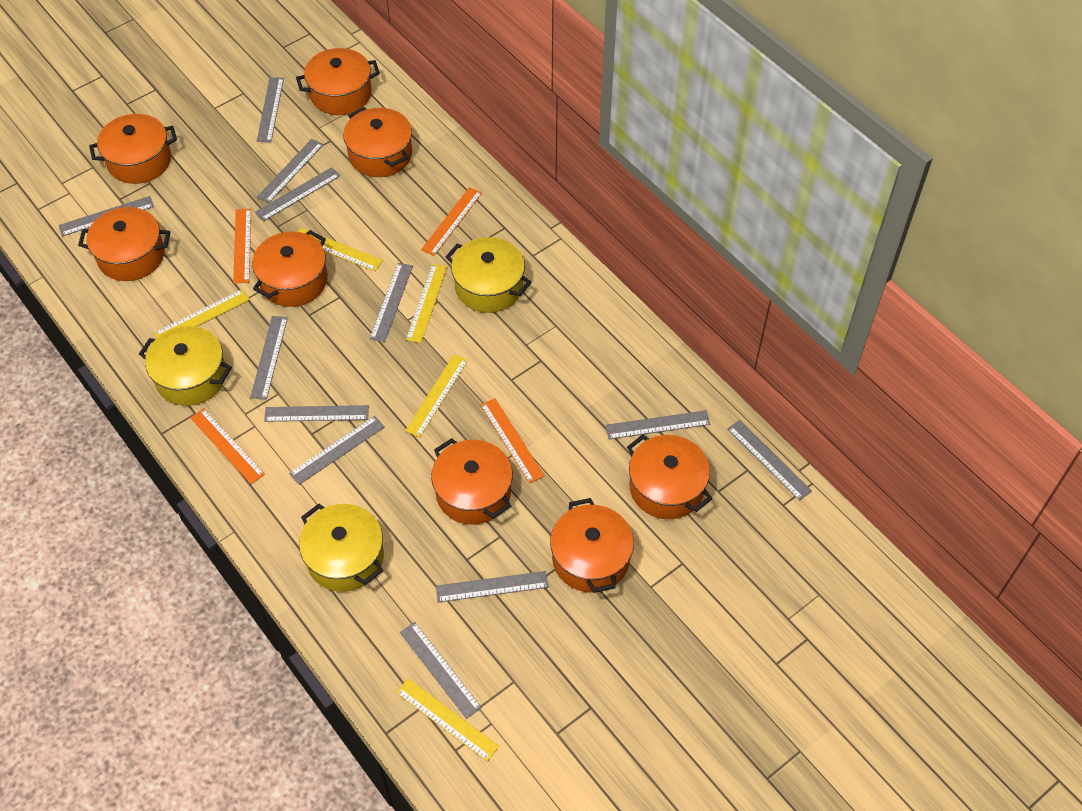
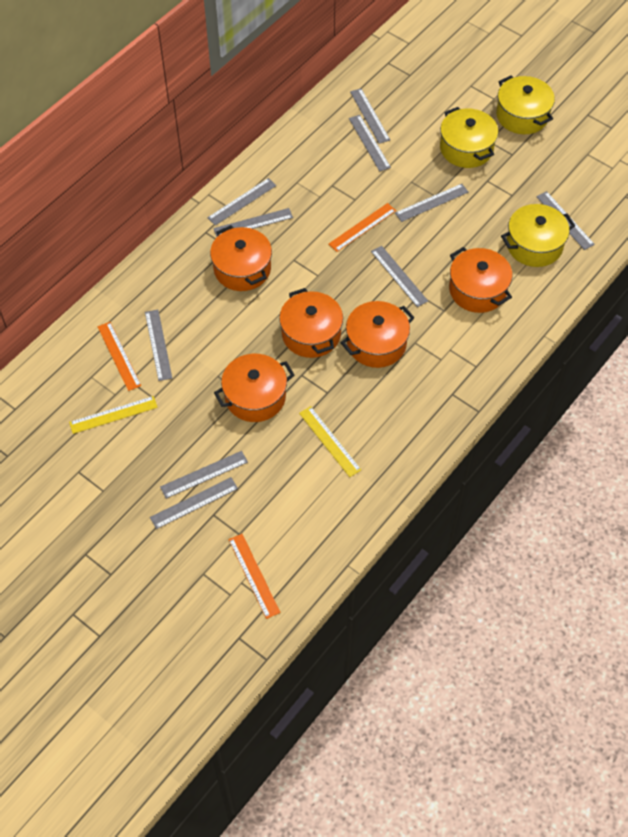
grey ruler: 12 -> 10
orange pot: 8 -> 5
orange ruler: 4 -> 3
yellow ruler: 5 -> 2

